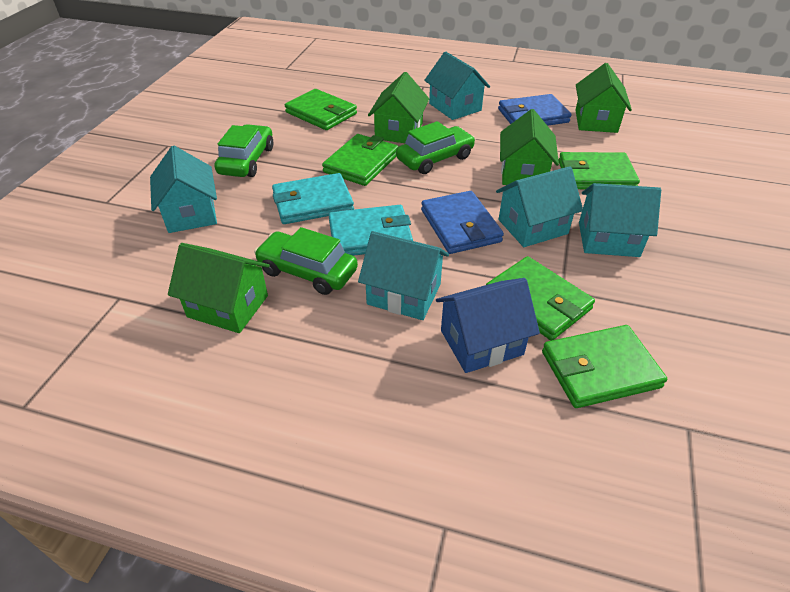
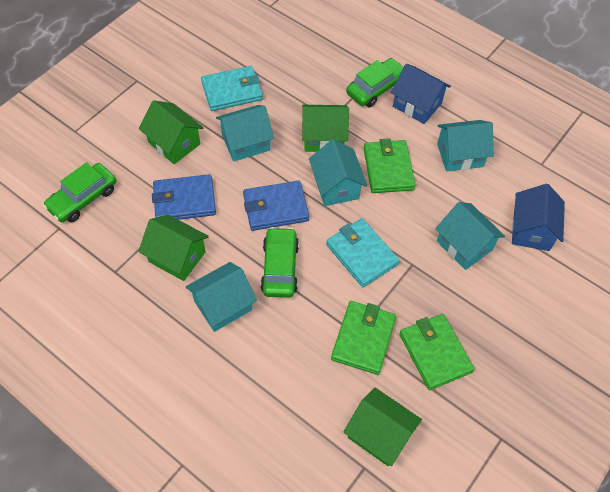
blue house: 1 -> 2
green wallet: 5 -> 3

